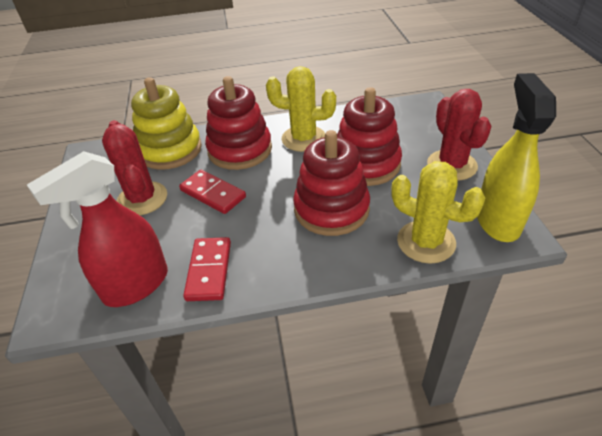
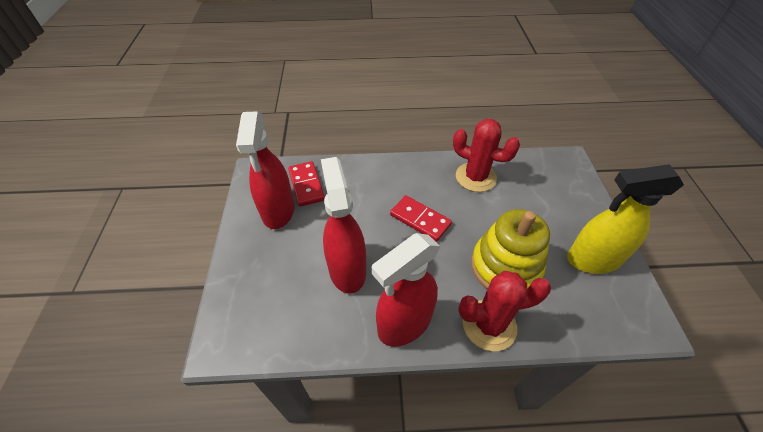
red spray bottle: 1 -> 3
red stacking toy: 3 -> 0
yellow cactus: 2 -> 0

